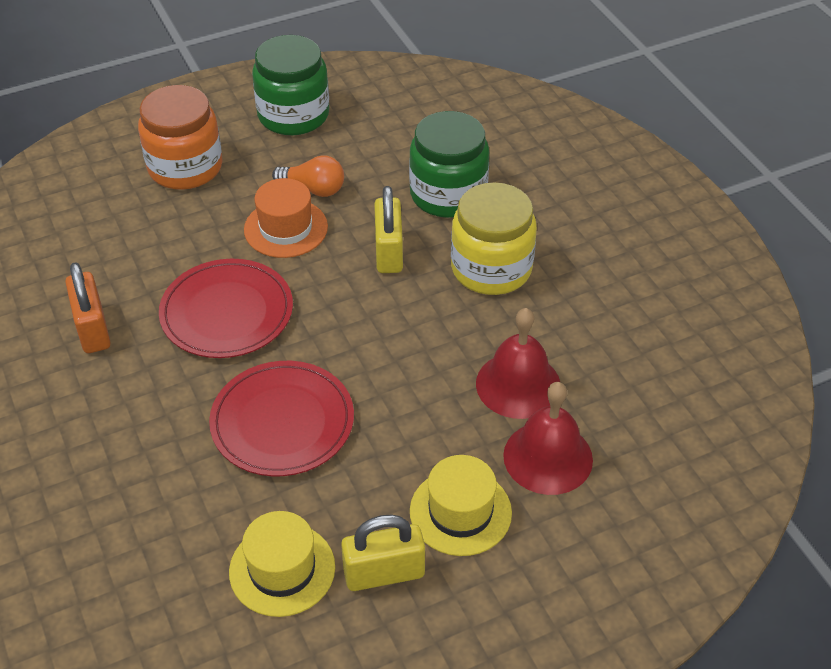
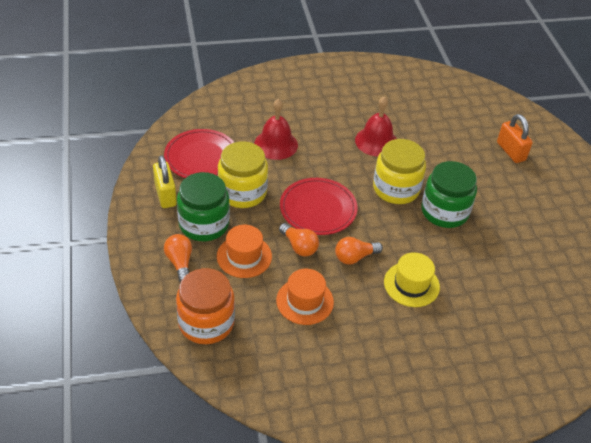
orange hat: 1 -> 2
orange light bulb: 1 -> 3
yellow hat: 2 -> 1
yellow jar: 1 -> 2
yellow padlock: 2 -> 1

